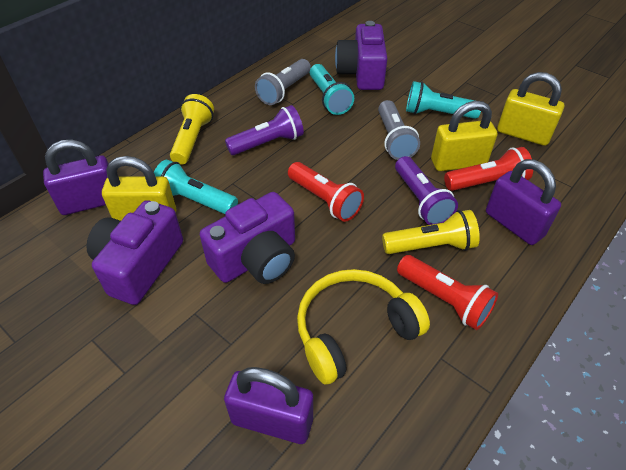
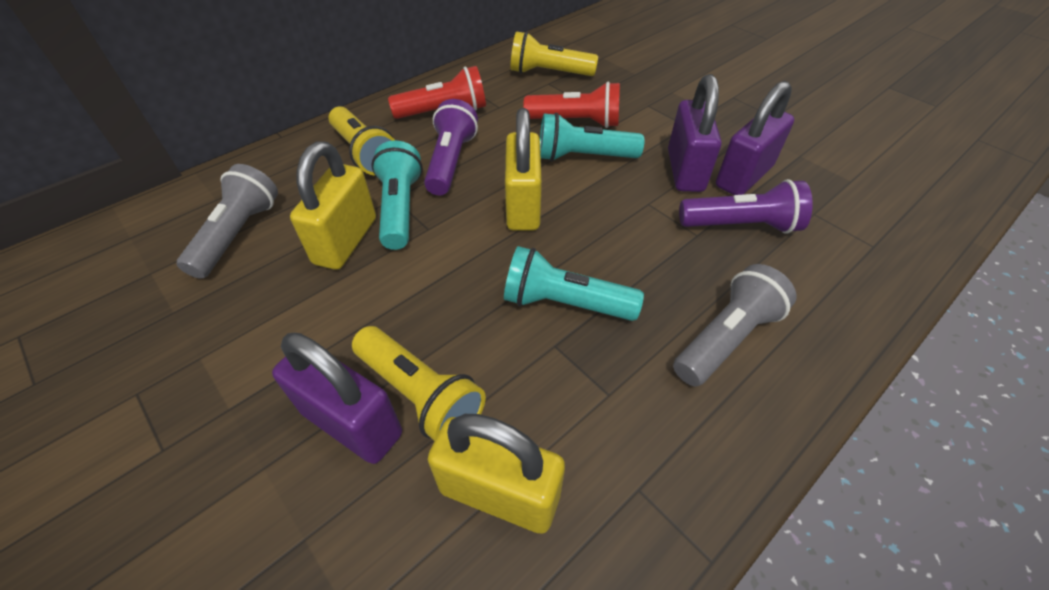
purple camera: 3 -> 0
red flashlight: 3 -> 2
yellow flashlight: 2 -> 3
yellow headphones: 1 -> 0

